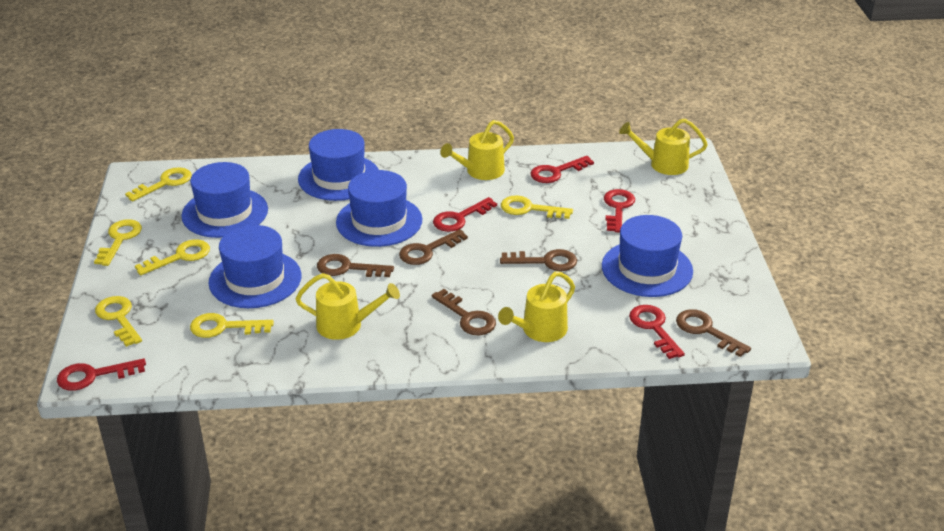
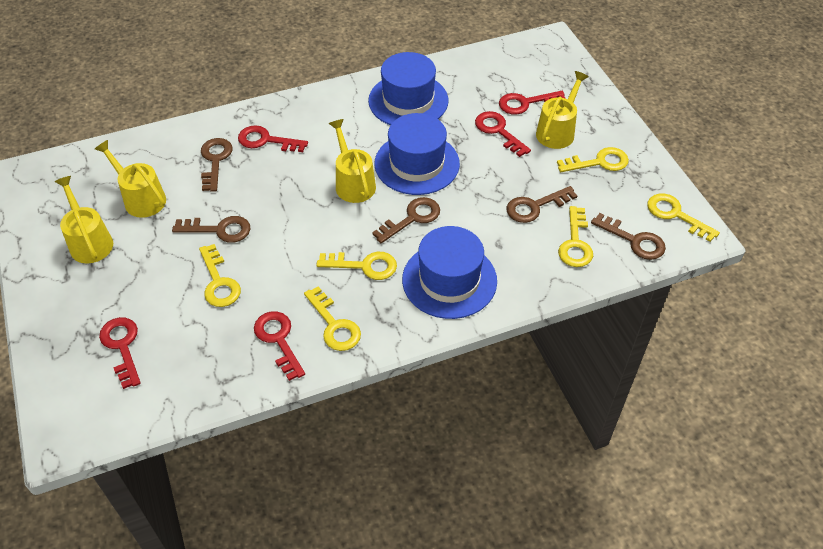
blue hat: 5 -> 3

